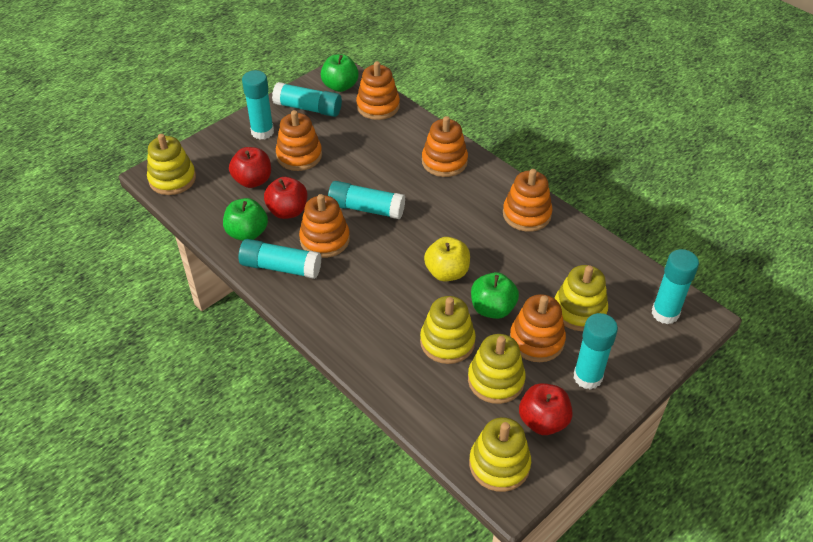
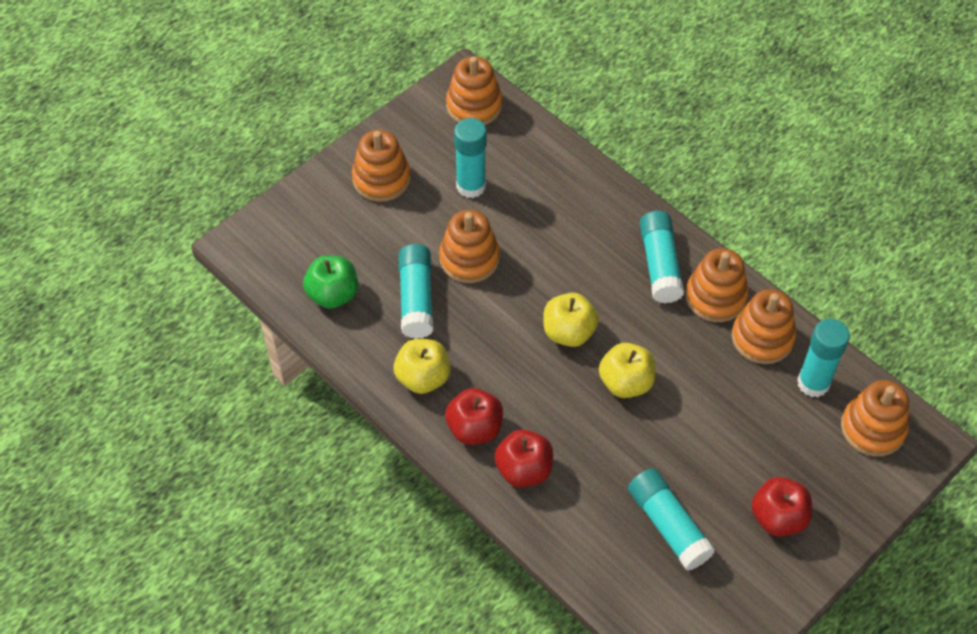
green apple: 3 -> 1
turquoise glue stick: 6 -> 5
yellow apple: 1 -> 3
yellow stacking toy: 5 -> 0

